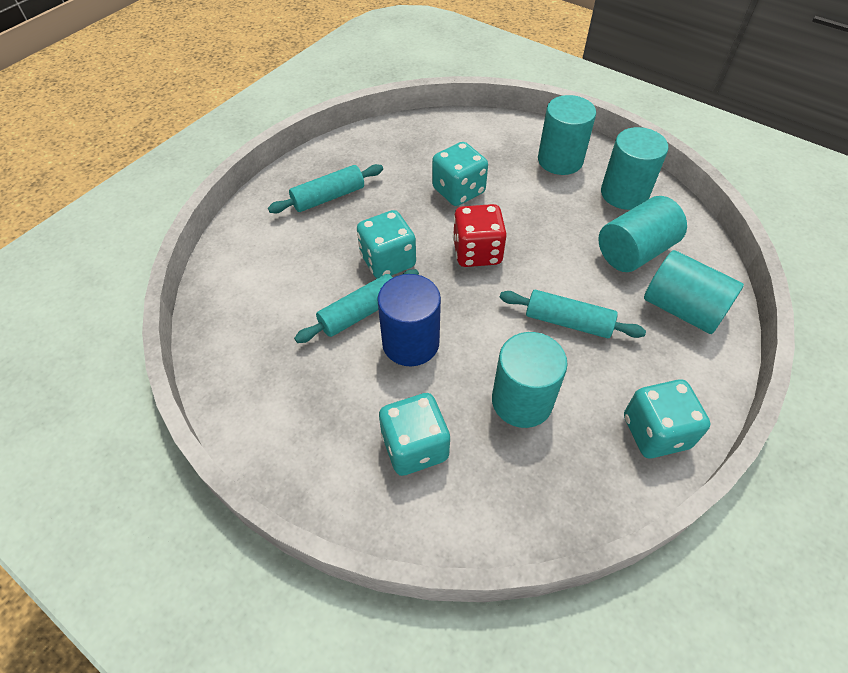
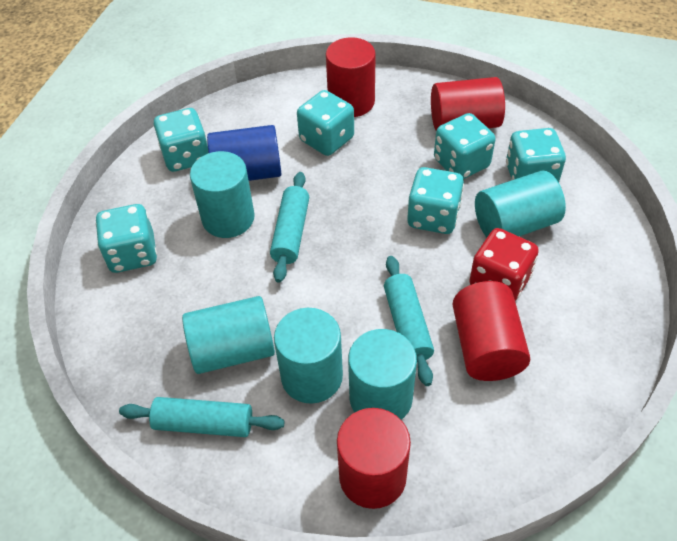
red cylinder: 0 -> 4
turquoise dice: 4 -> 6

